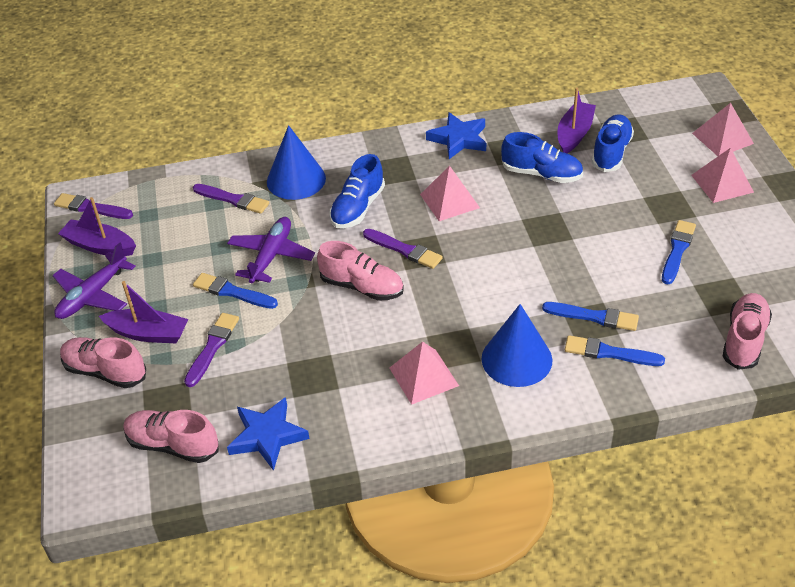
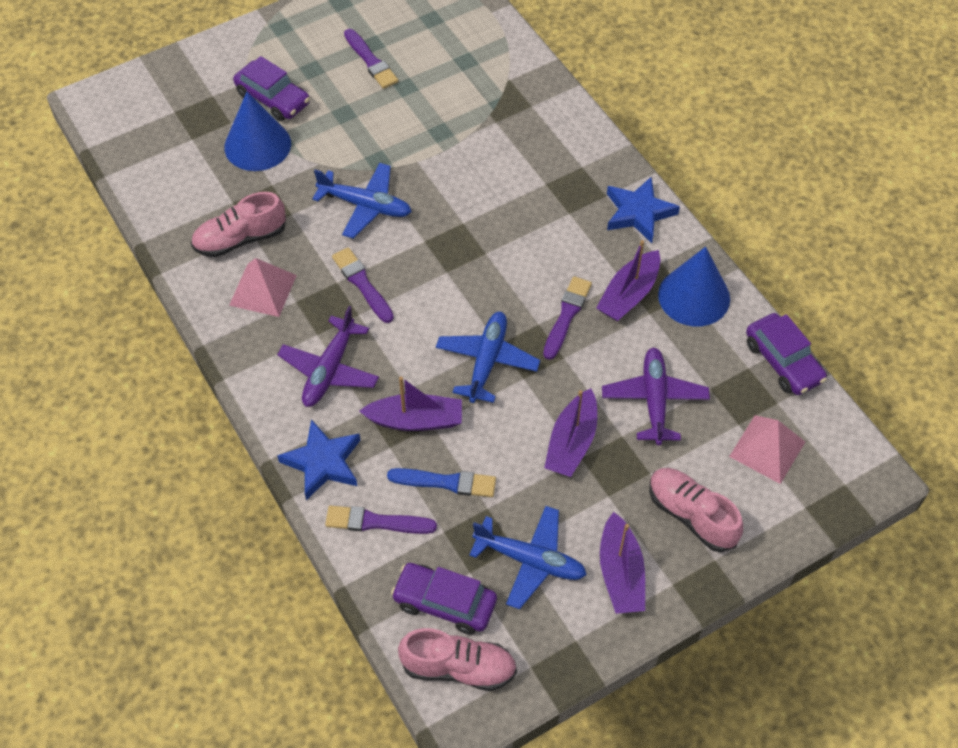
blue brush: 4 -> 1
blue plane: 0 -> 3
blue shoe: 3 -> 0
pink pyramid: 4 -> 2
pink shoe: 4 -> 3
purple boat: 3 -> 4
purple car: 0 -> 3

